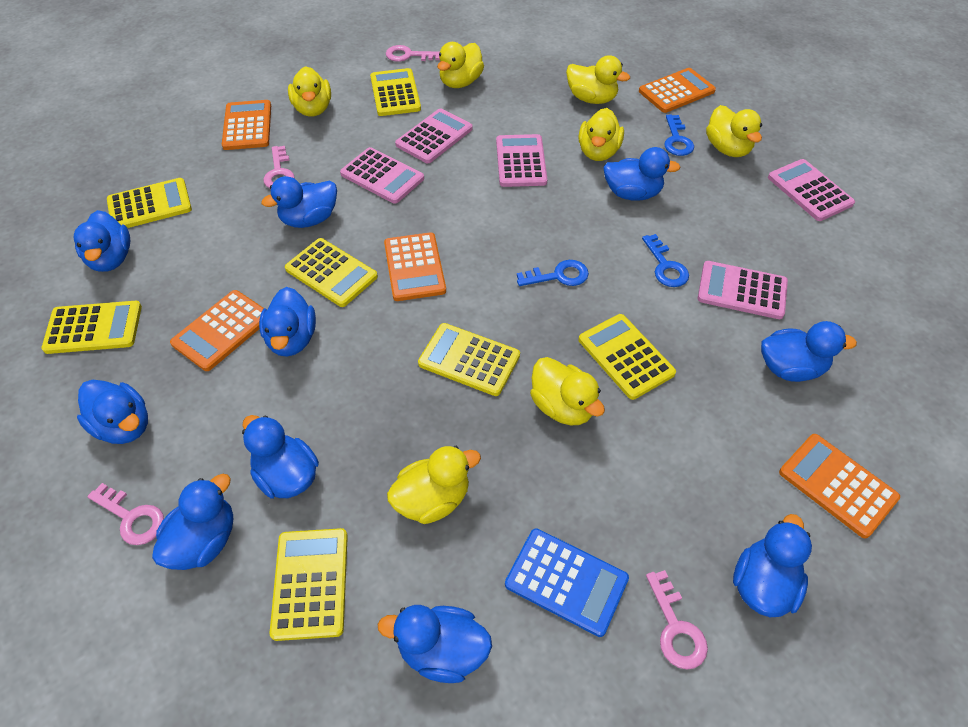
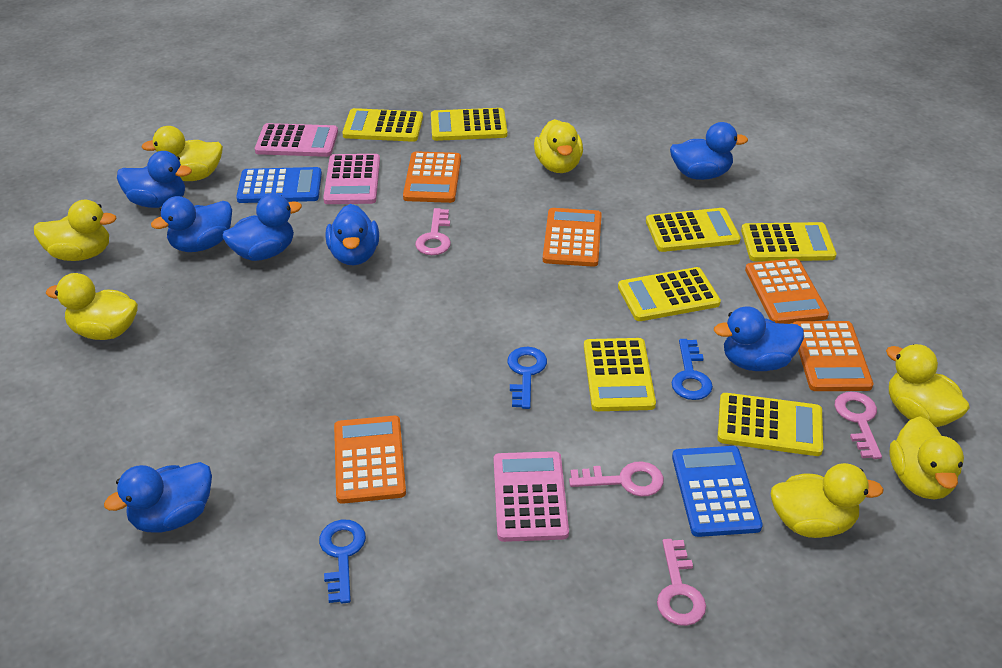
blue calculator: 1 -> 2
blue duck: 10 -> 7
pink calculator: 5 -> 3

